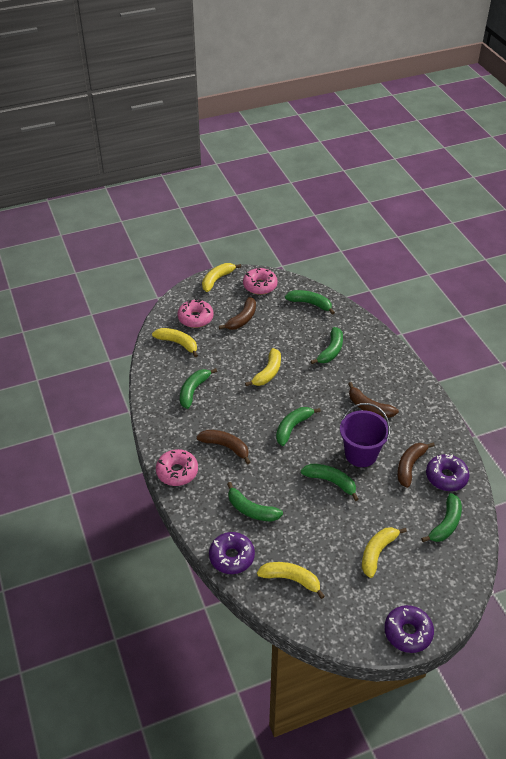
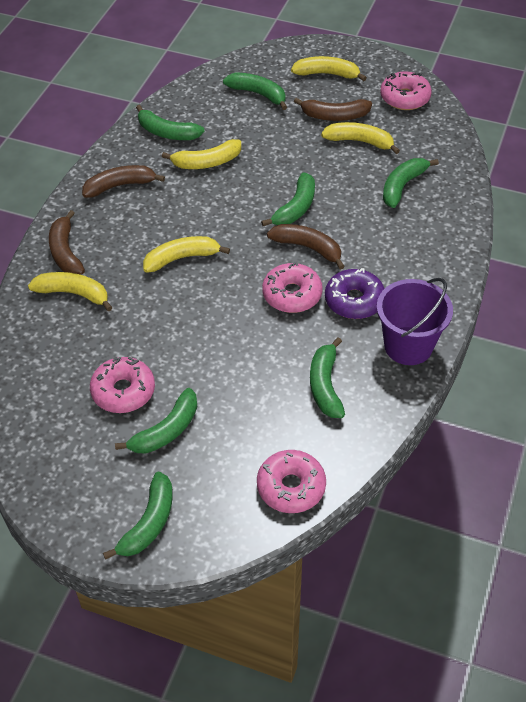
pink donut: 3 -> 4
purple donut: 3 -> 1

